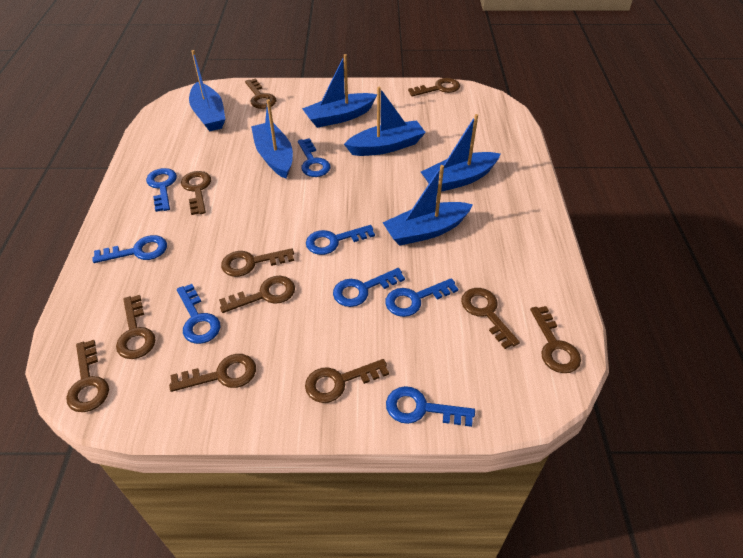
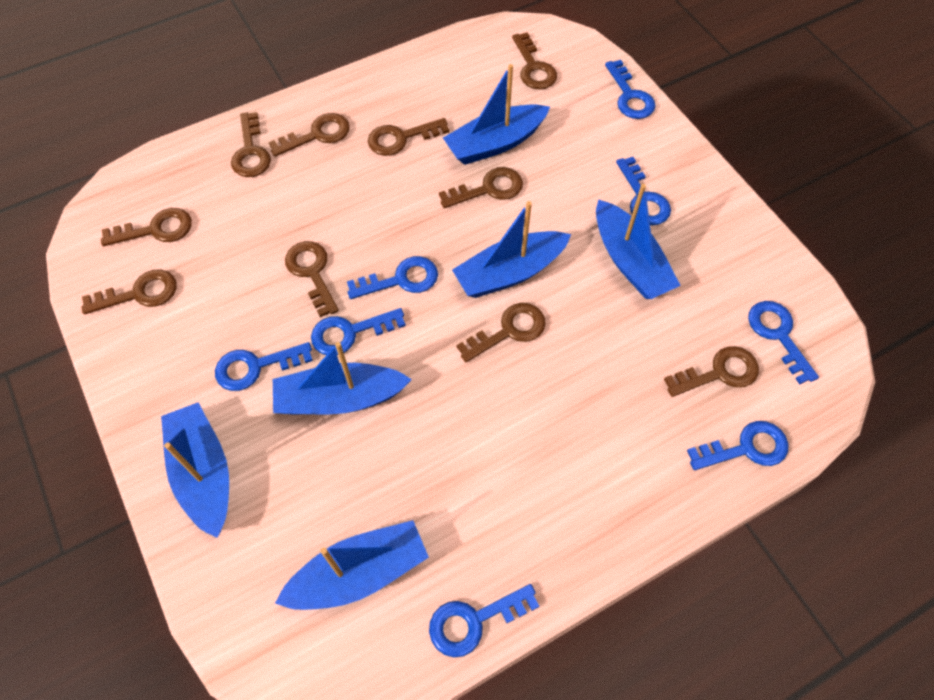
brown key: 11 -> 10

